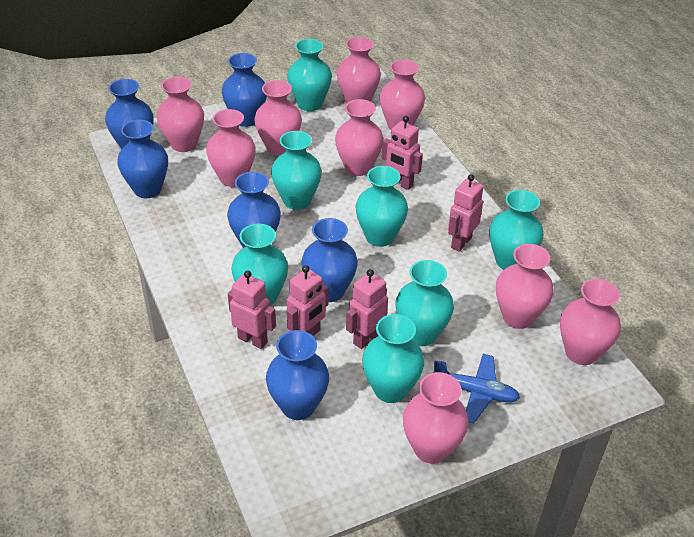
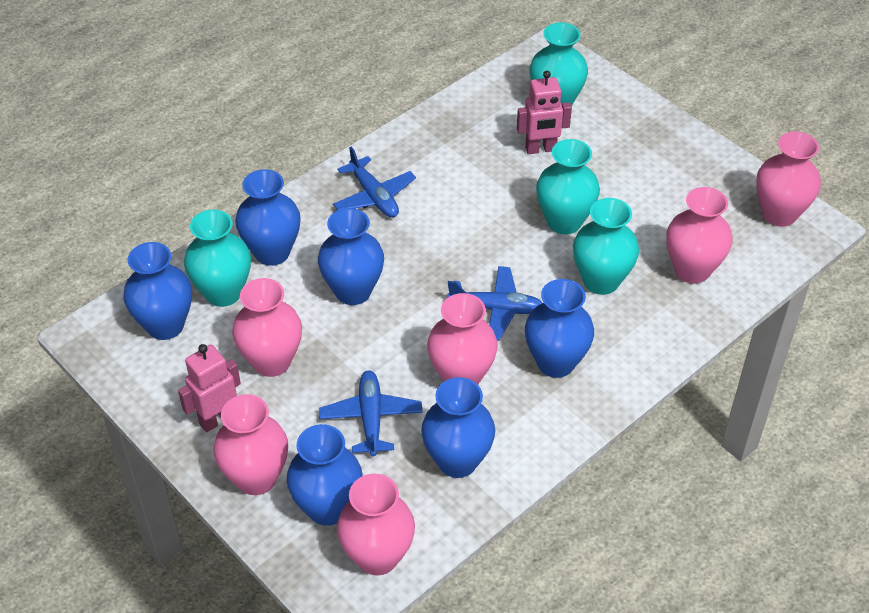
blue plane: 1 -> 3
pink robot: 5 -> 2
pink vase: 9 -> 6
turquoise vase: 7 -> 4

